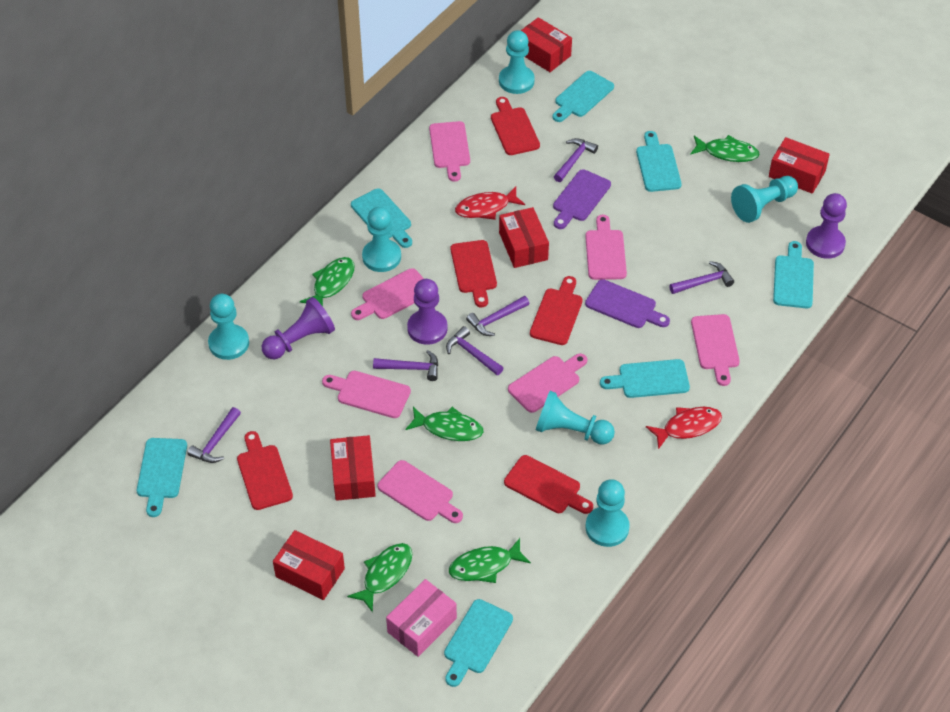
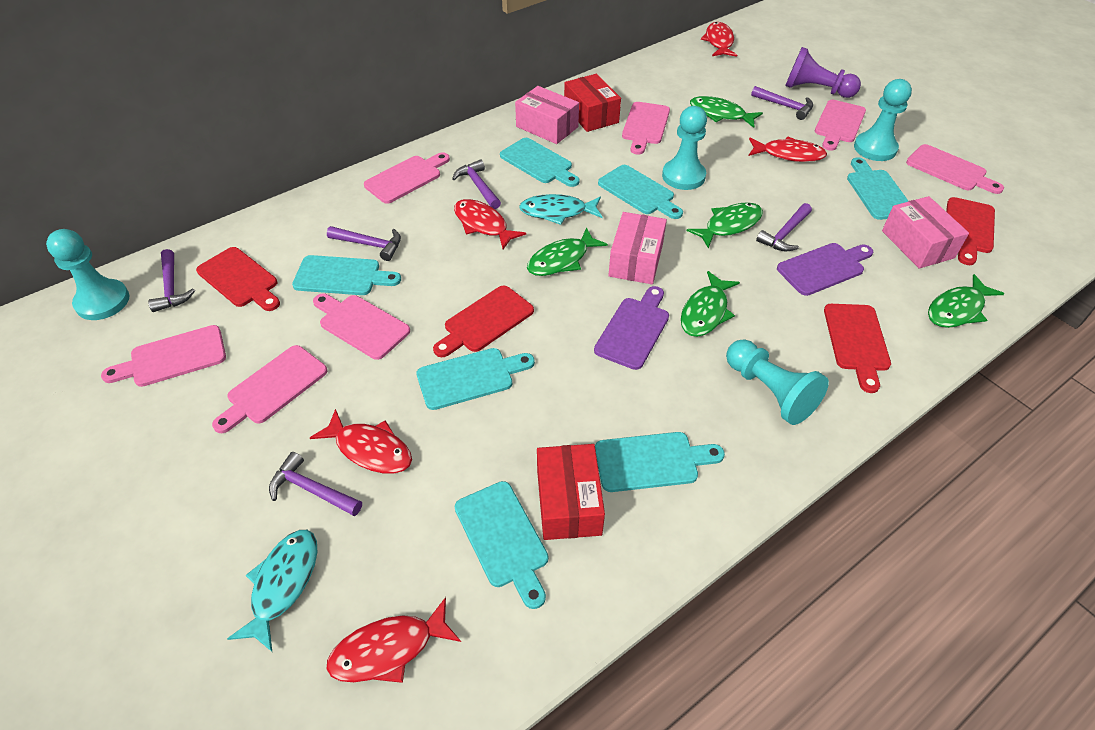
pink box: 1 -> 3
purple pawn: 3 -> 1
red box: 5 -> 2
red cutting board: 5 -> 4
red fish: 2 -> 5
turquoise fish: 0 -> 2
turquoise pawn: 6 -> 4

